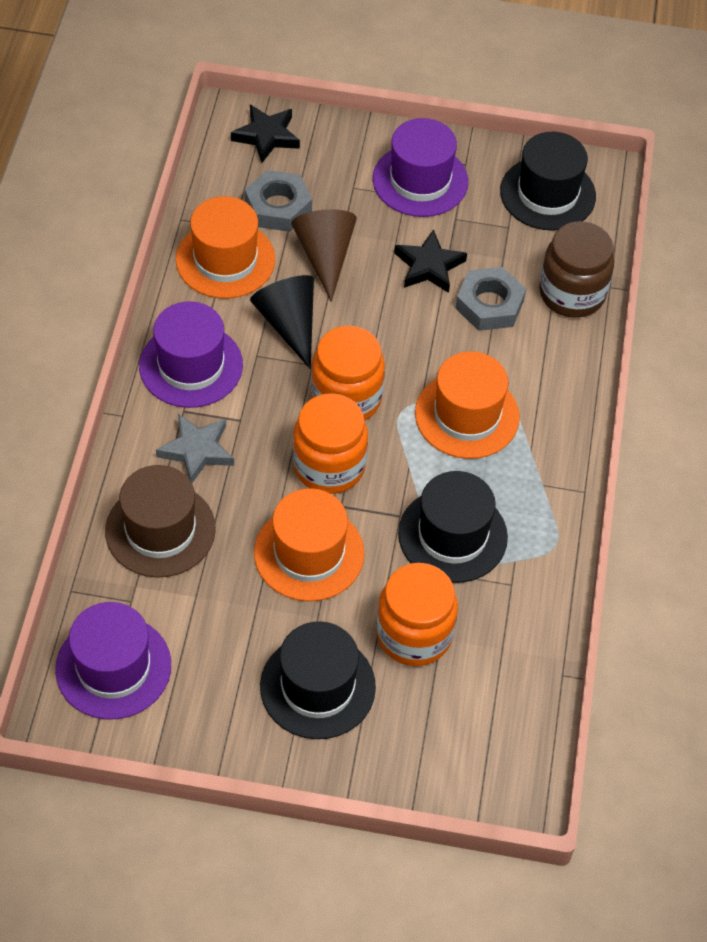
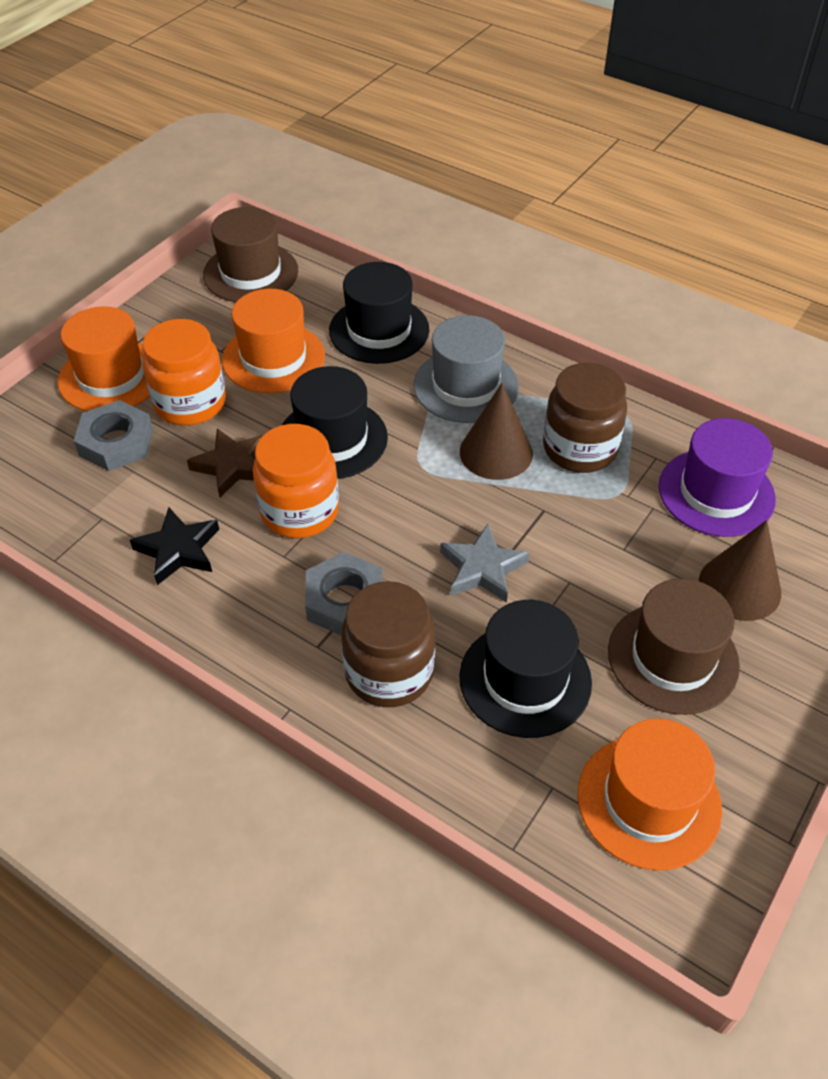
black cone: 1 -> 0
black star: 2 -> 1
brown cone: 1 -> 2
brown hat: 1 -> 2
brown jar: 1 -> 2
brown star: 0 -> 1
grey hat: 0 -> 1
orange jar: 3 -> 2
purple hat: 3 -> 1

